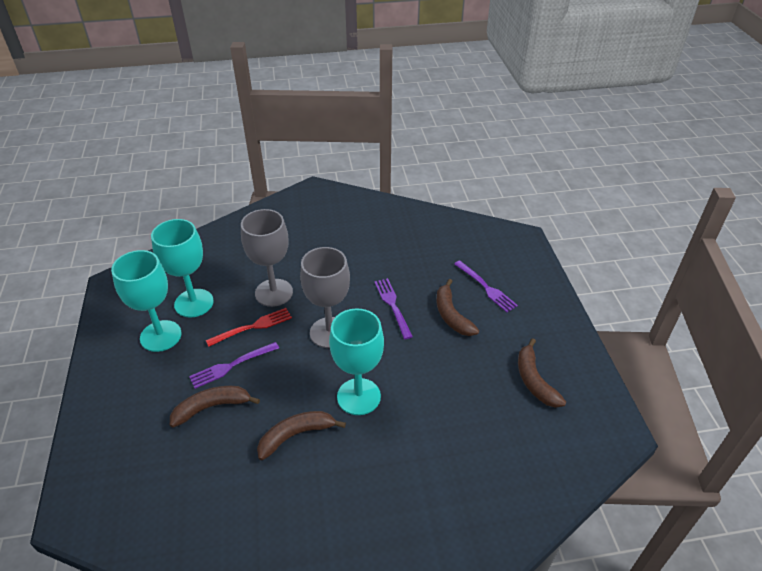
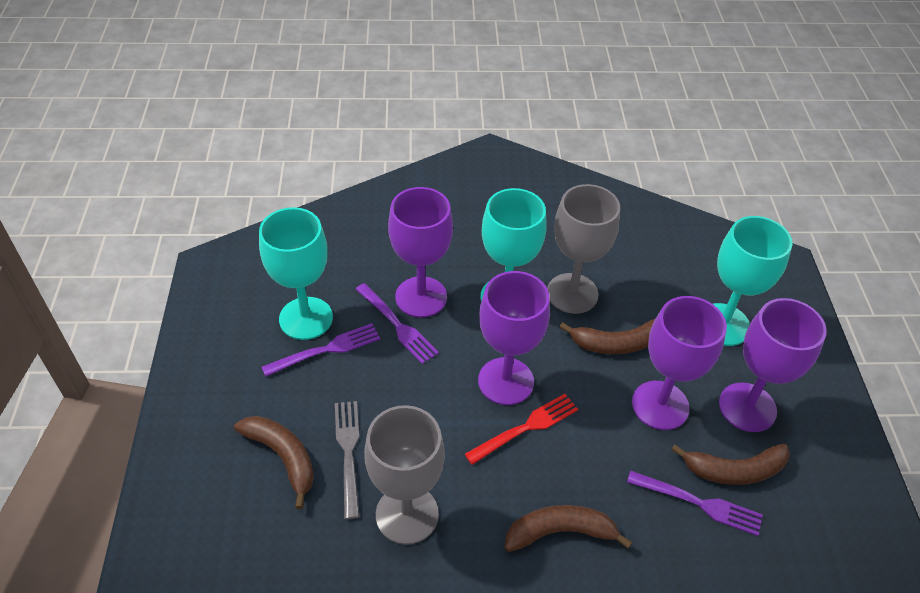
grey fork: 0 -> 1
purple goblet: 0 -> 4

